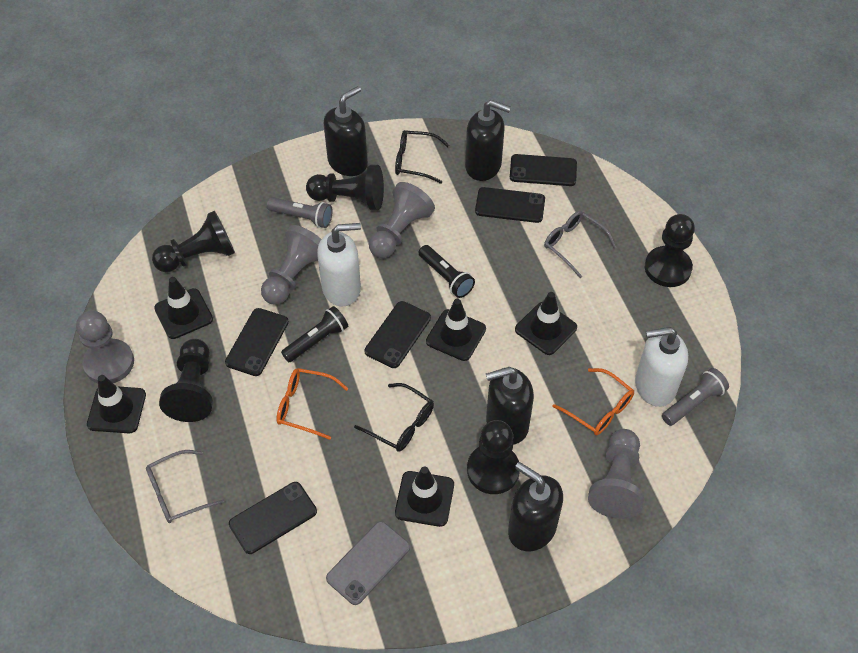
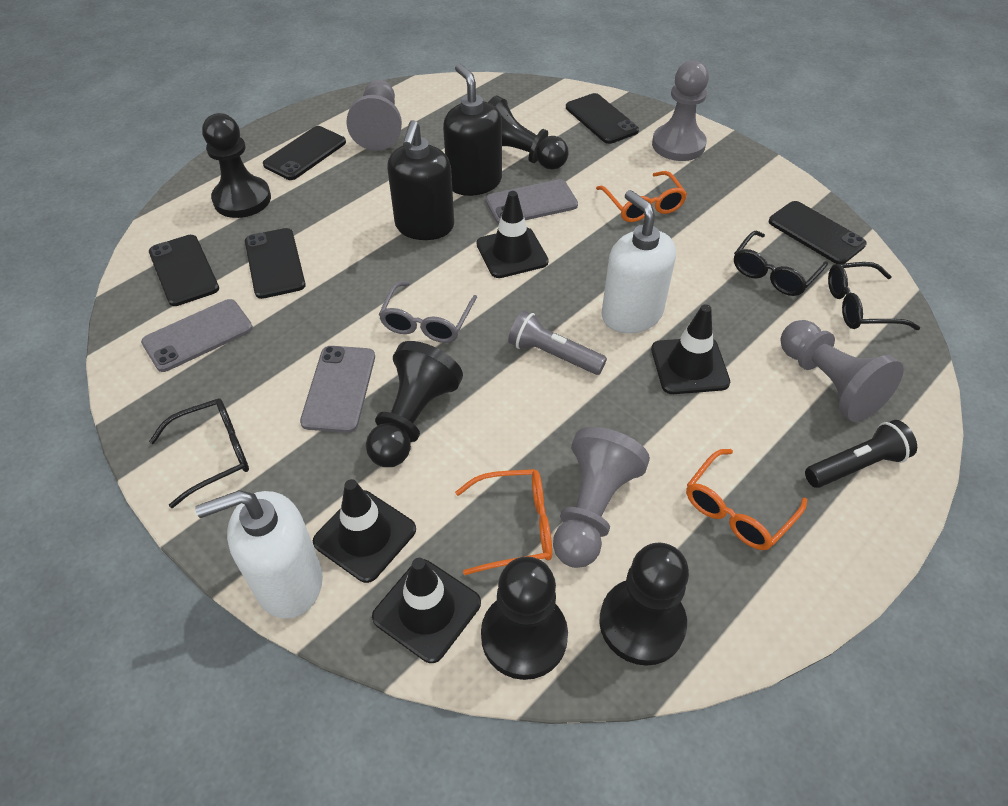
black flashlight: 2 -> 1
black glasses: 2 -> 3
black soap dispenser: 4 -> 2
black traffic cone: 5 -> 4
grey flashlight: 2 -> 1
grey glasses: 2 -> 1
grey phone: 1 -> 3
orange glasses: 2 -> 3

